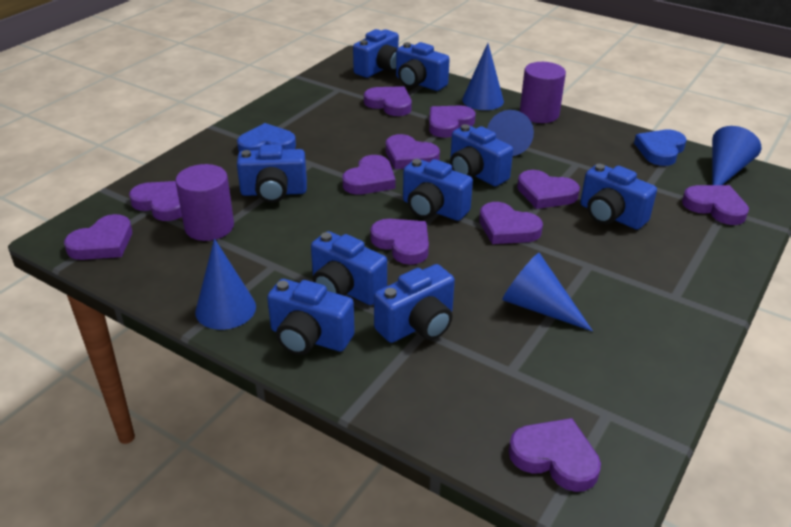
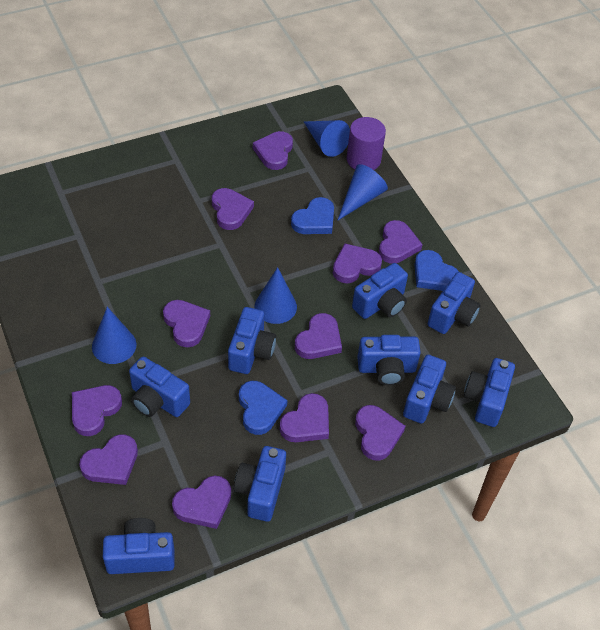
blue cone: 5 -> 4
blue heart: 2 -> 3
purple cylinder: 2 -> 1

